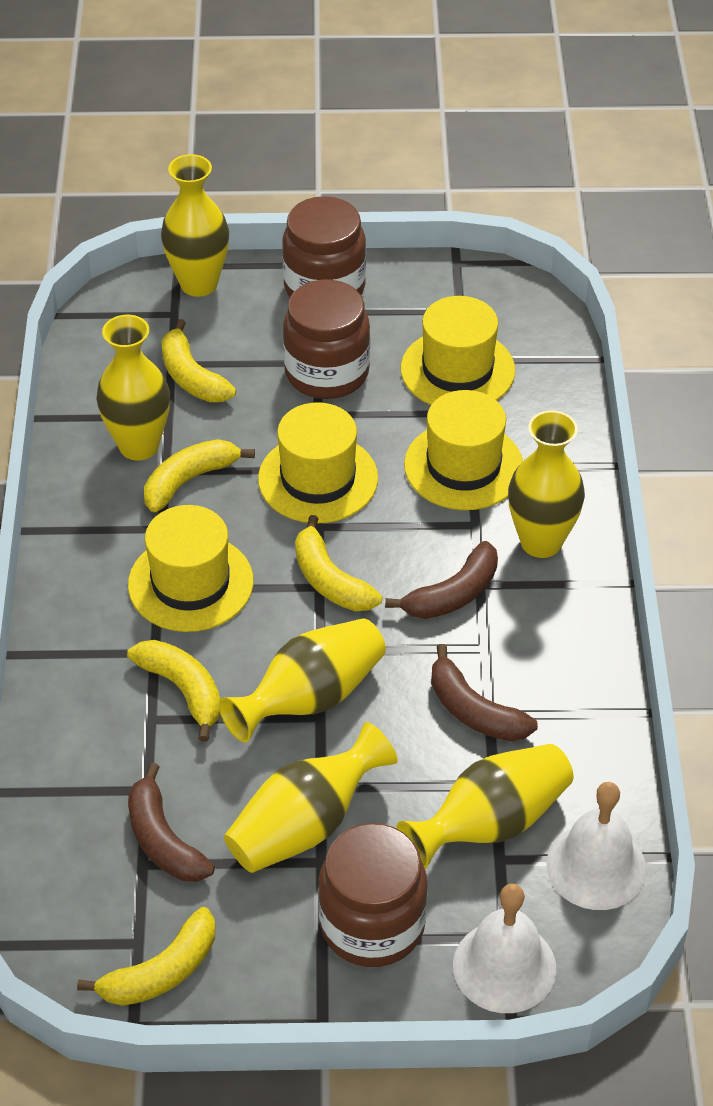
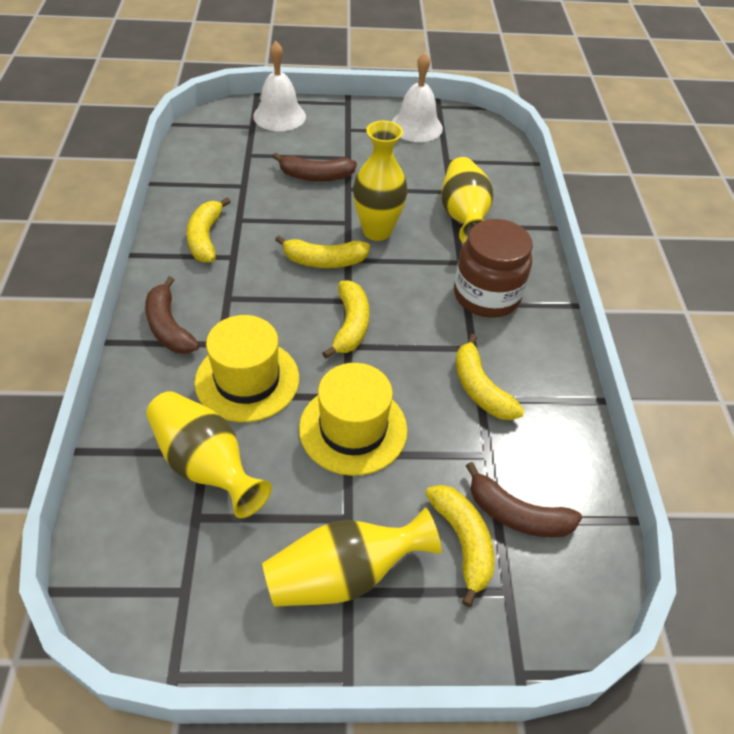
brown jar: 3 -> 1
yellow hat: 4 -> 2
yellow vase: 6 -> 4

